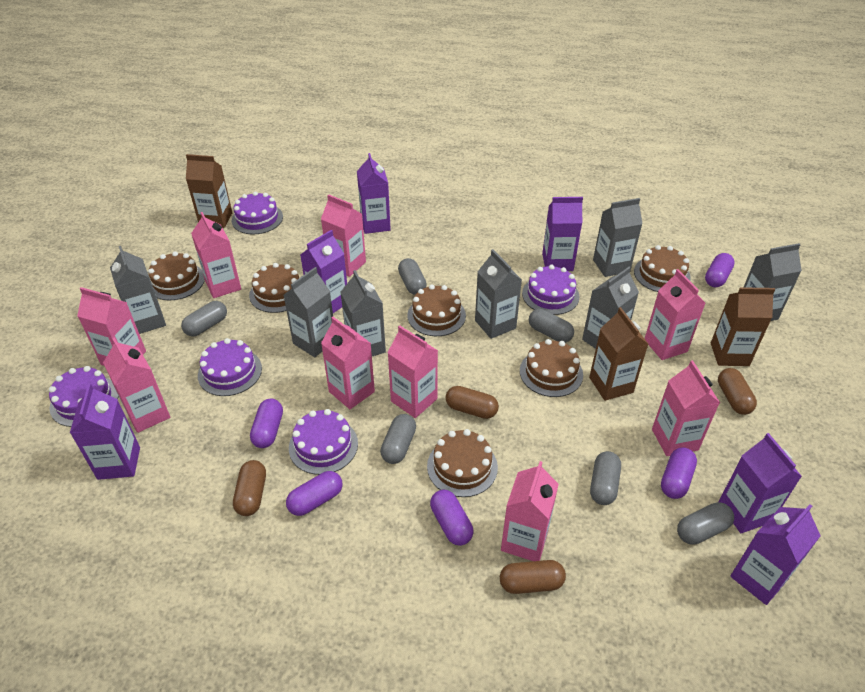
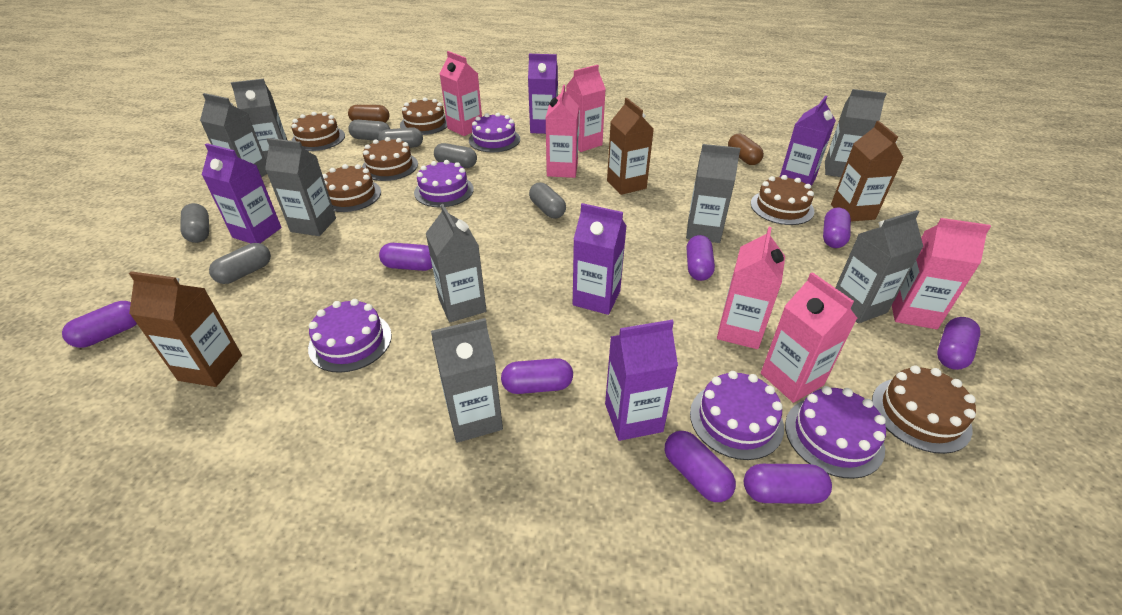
brown capsule: 4 -> 2
grey carton: 7 -> 8
pink carton: 9 -> 6
purple capsule: 5 -> 8
purple carton: 6 -> 5

